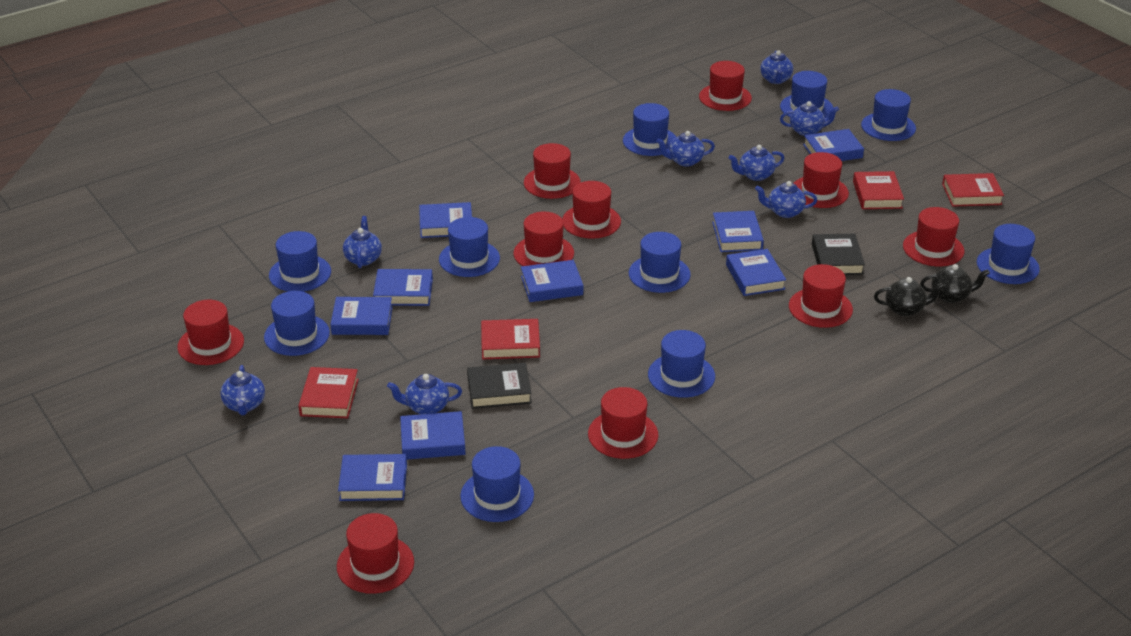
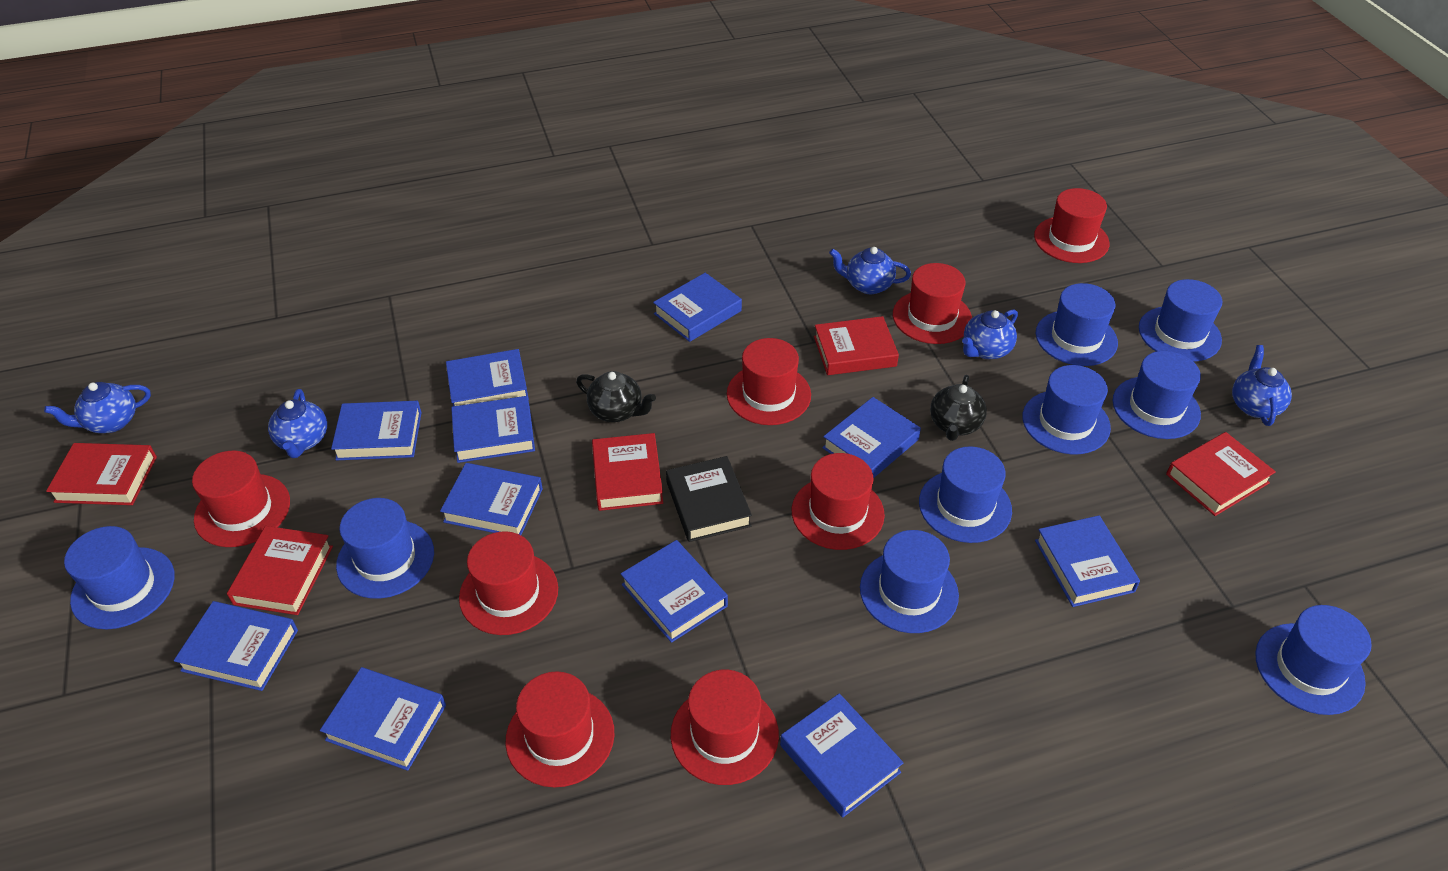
black book: 2 -> 1
blue book: 9 -> 11
blue hat: 10 -> 9
blue teapot: 8 -> 5
red book: 4 -> 5
red hat: 10 -> 8

